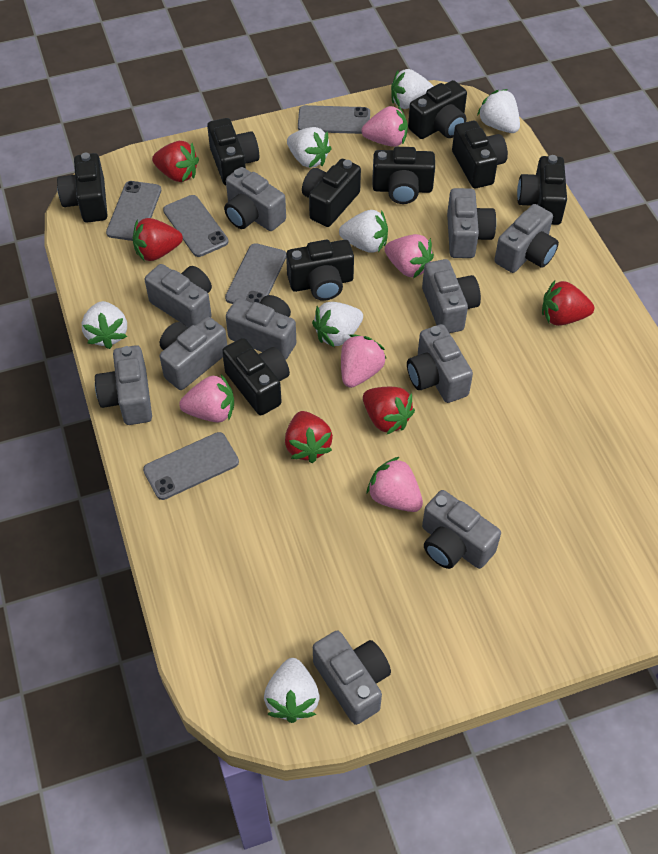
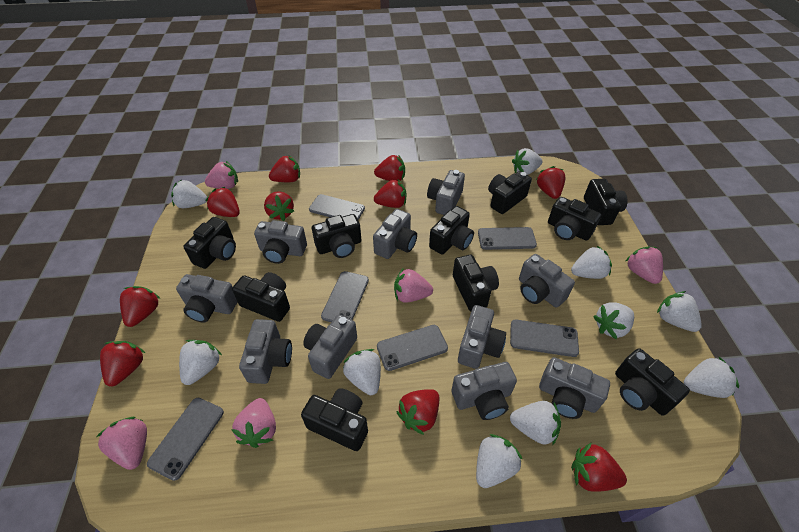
black camera: 9 -> 10
grey camera: 11 -> 10
grey phone: 5 -> 6
red strawberry: 5 -> 10
white strawberry: 7 -> 10

